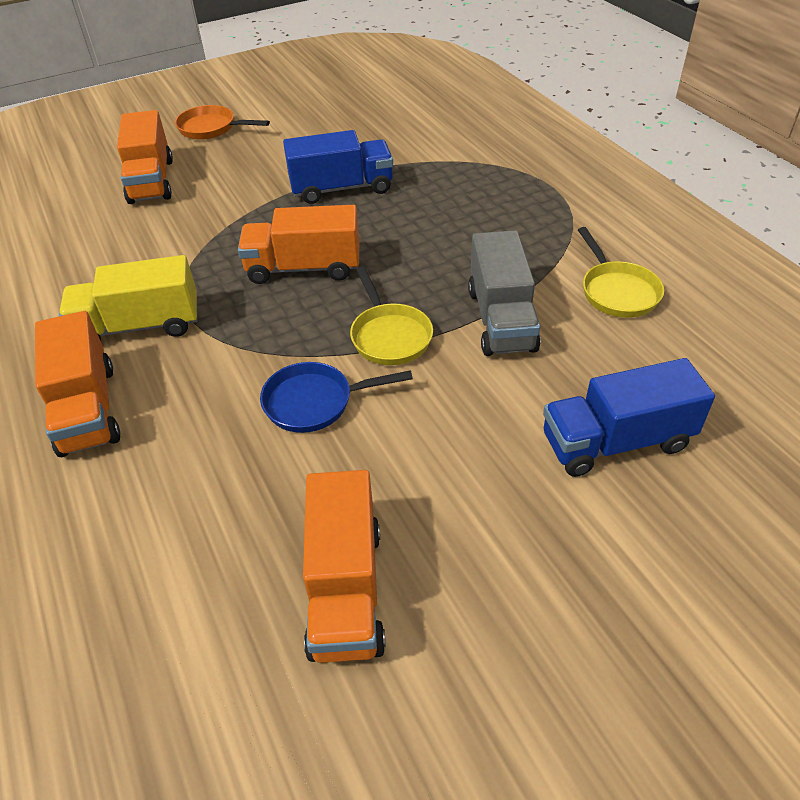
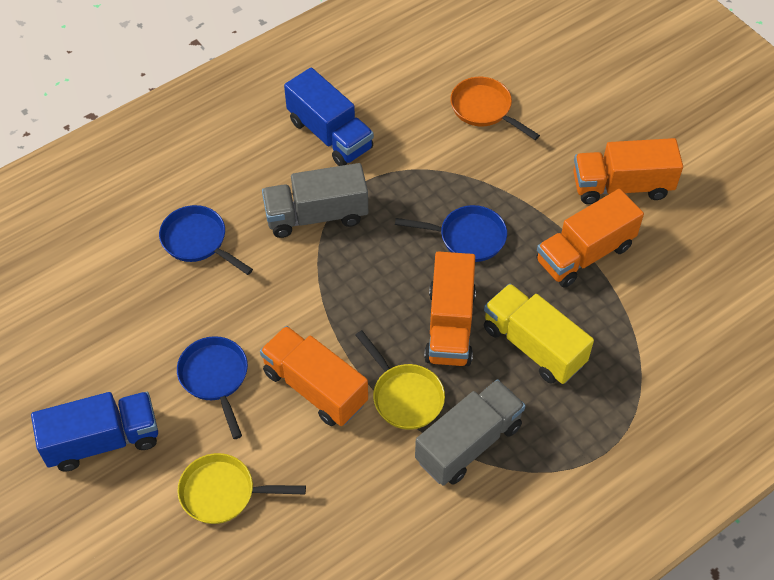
blue pan: 1 -> 3
grey truck: 1 -> 2

